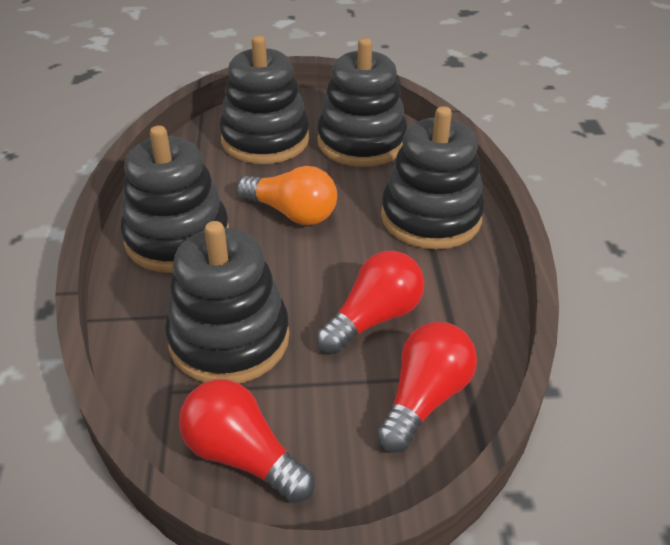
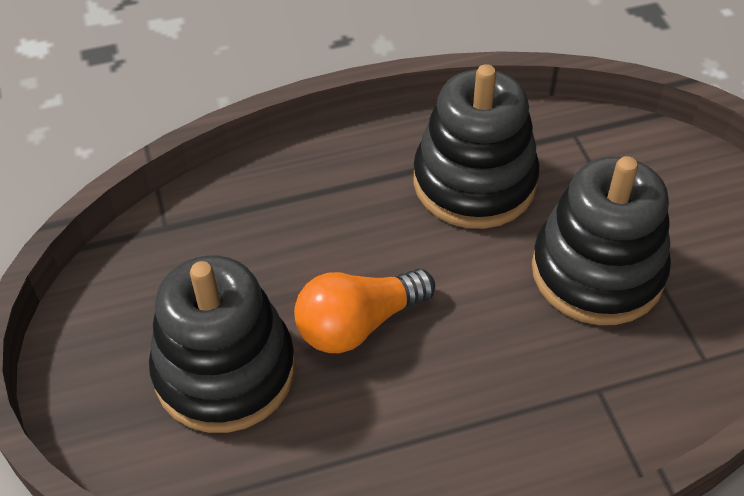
black stacking toy: 5 -> 3
red light bulb: 3 -> 0

